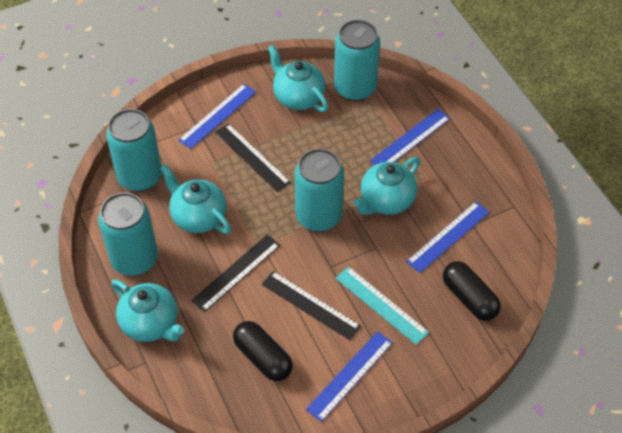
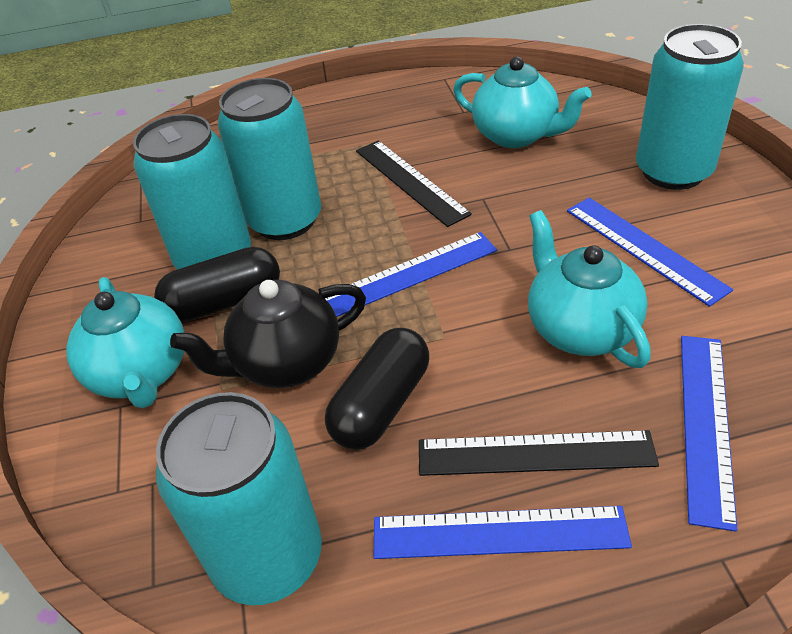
black ruler: 3 -> 2
black teapot: 0 -> 1
turquoise ruler: 1 -> 0
turquoise teapot: 4 -> 3

